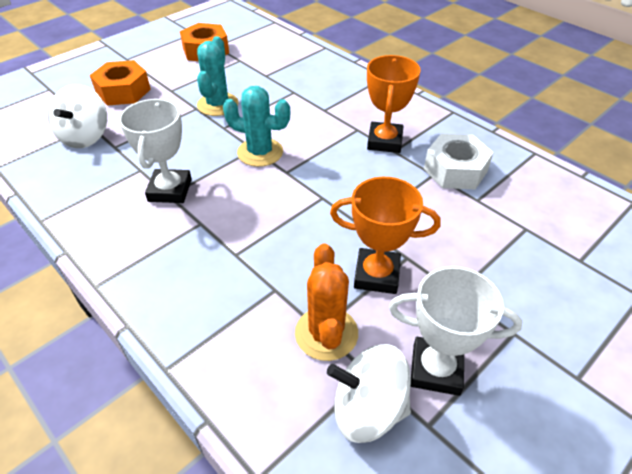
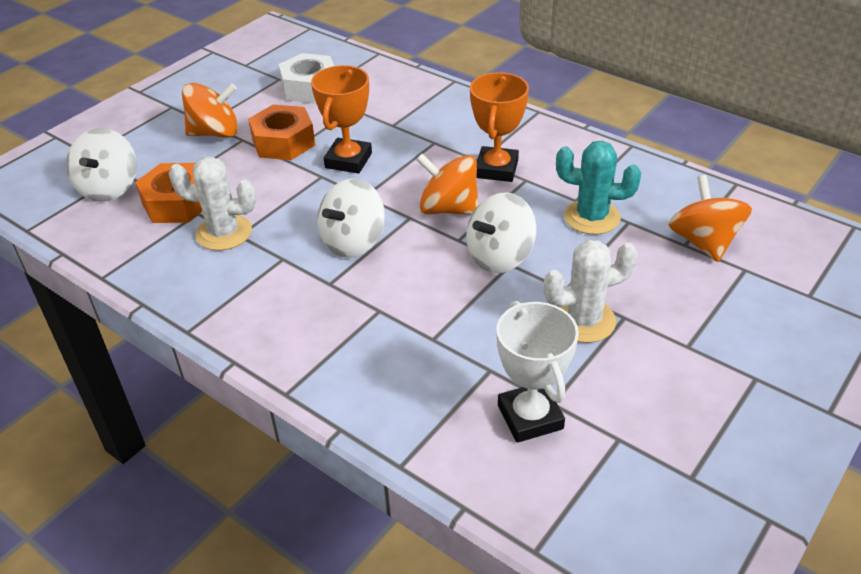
orange cactus: 1 -> 0
orange spinning top: 0 -> 3
turquoise cactus: 2 -> 1
white cactus: 0 -> 2
white spinning top: 2 -> 3
white trophy: 2 -> 1

